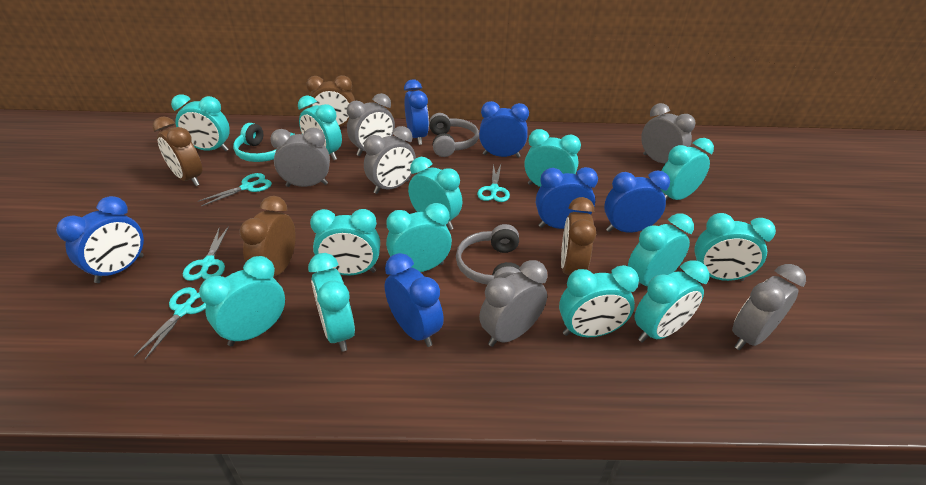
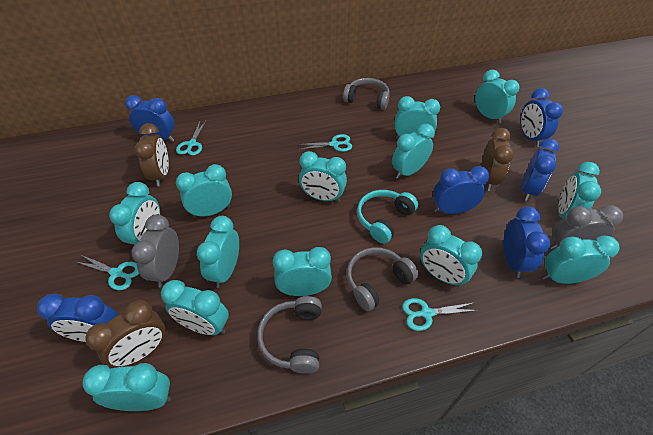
brown clock: 4 -> 3
grey clock: 6 -> 2
grey headphones: 2 -> 3

